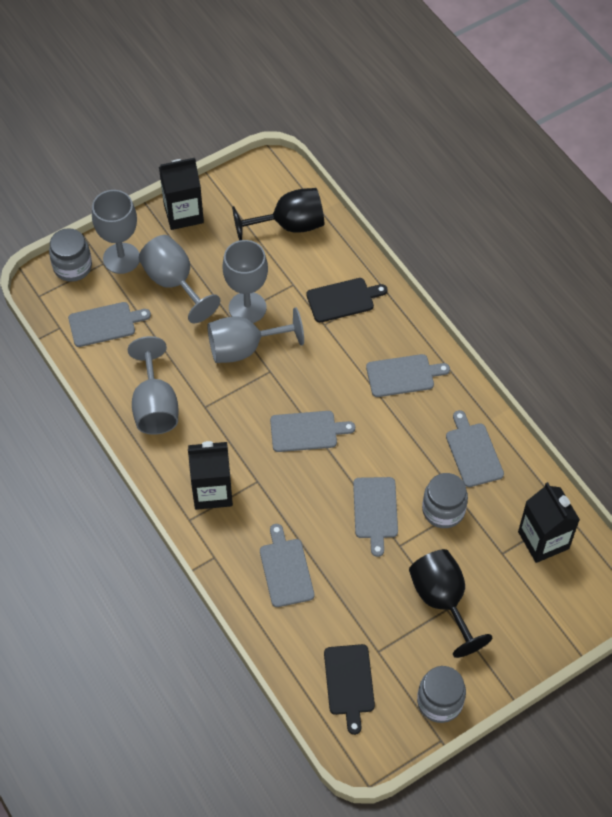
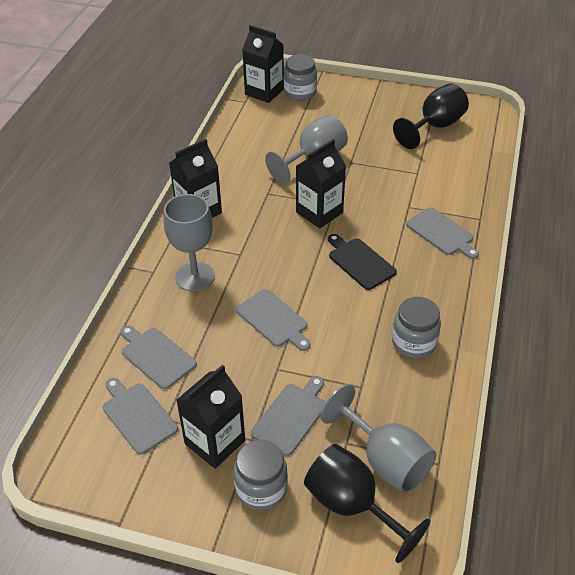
black carton: 3 -> 4
black cutting board: 2 -> 1
grey cutting board: 6 -> 5
grey goblet: 5 -> 3

